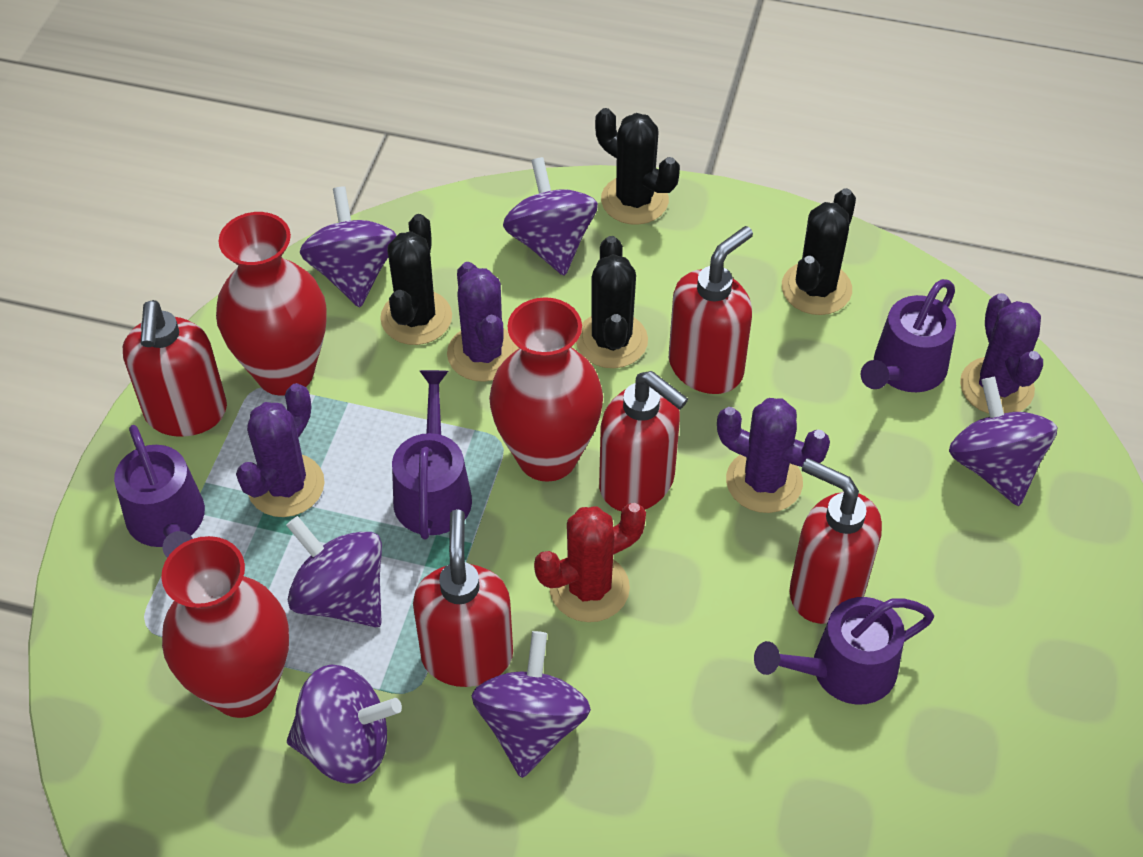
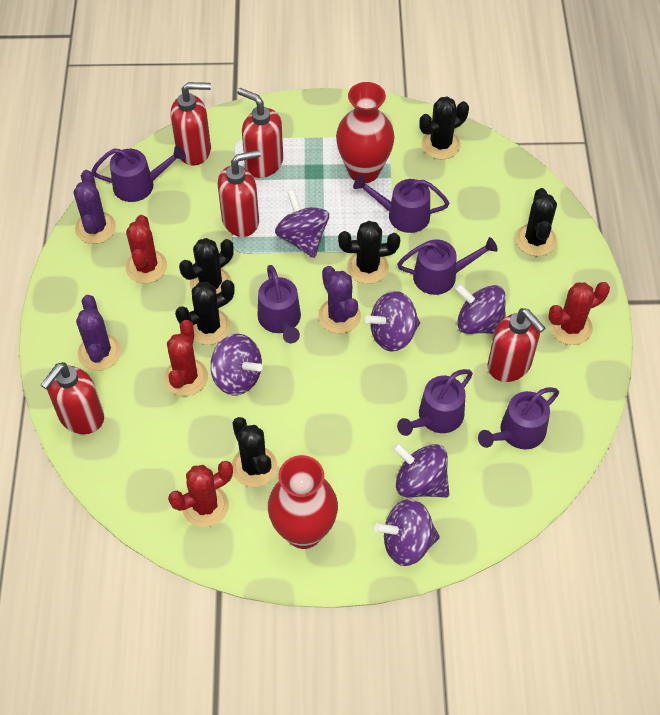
black cactus: 4 -> 6
purple cactus: 4 -> 3
purple watering can: 4 -> 6
red cactus: 1 -> 4
red vase: 3 -> 2

